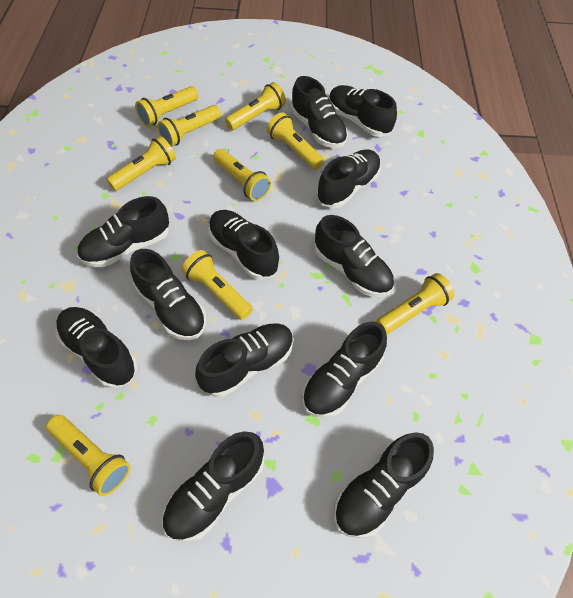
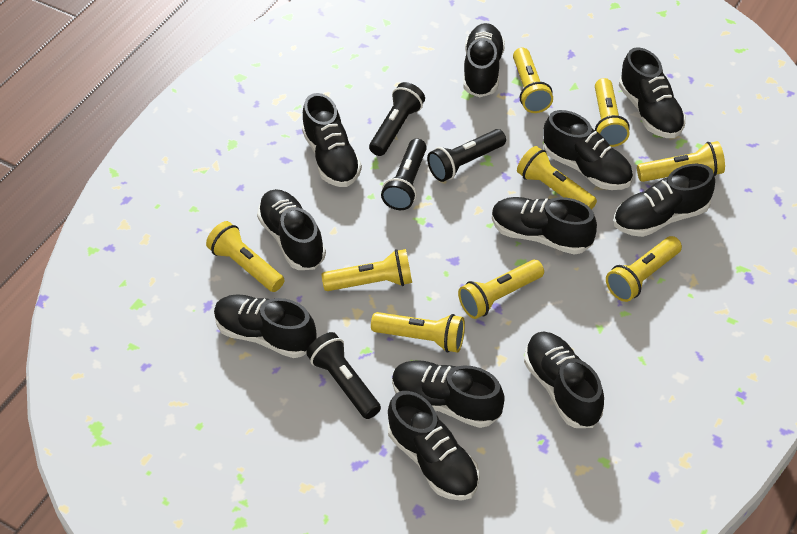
black flashlight: 0 -> 4
black shoe: 12 -> 11

